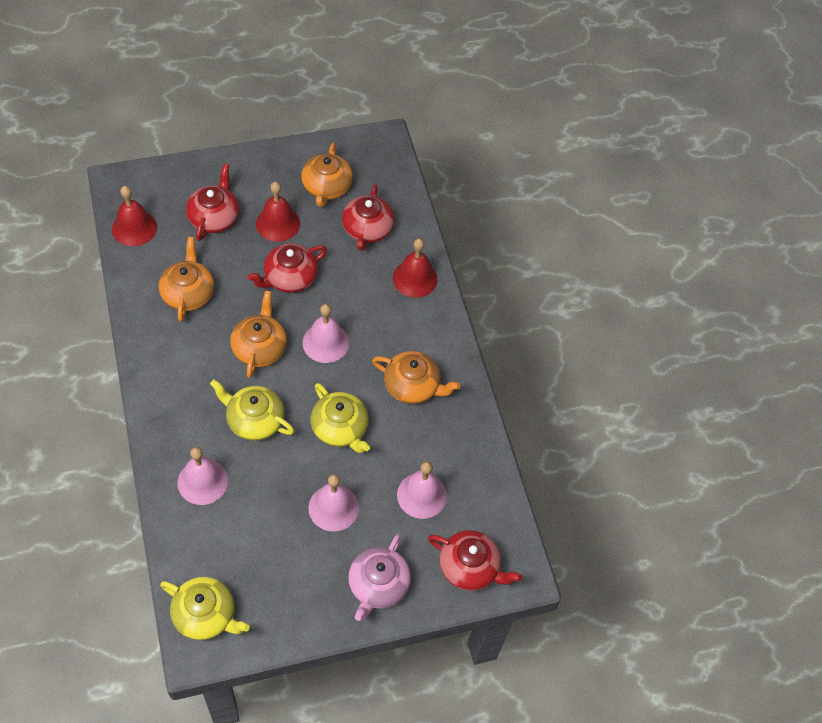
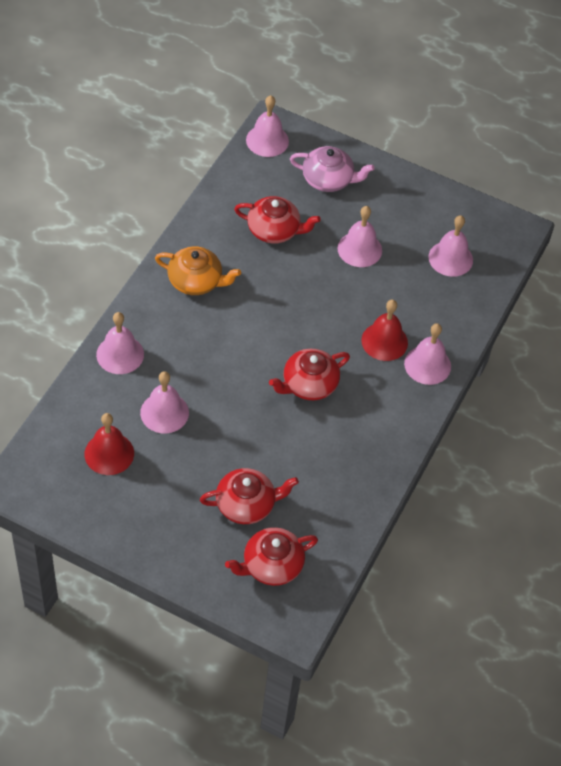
orange teapot: 4 -> 1
pink bell: 4 -> 6
red bell: 3 -> 2
yellow teapot: 3 -> 0

